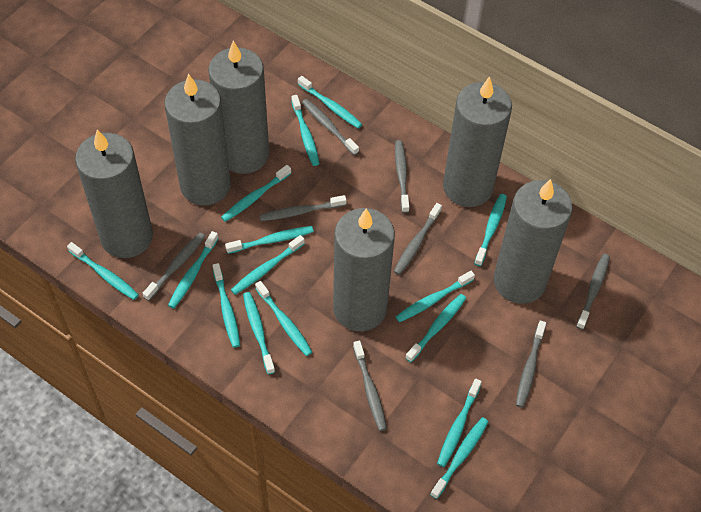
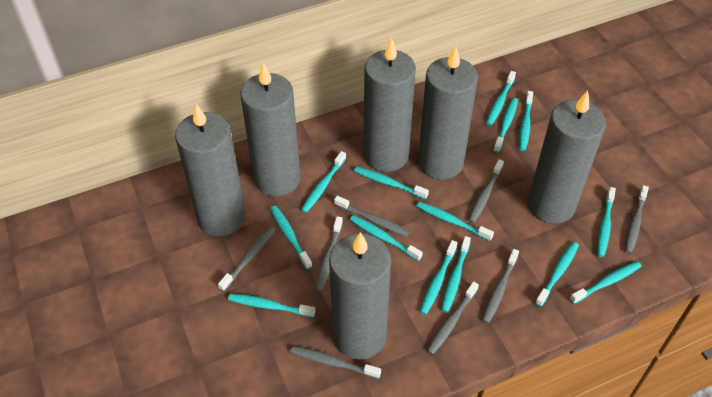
turquoise toothbrush: 15 -> 14

